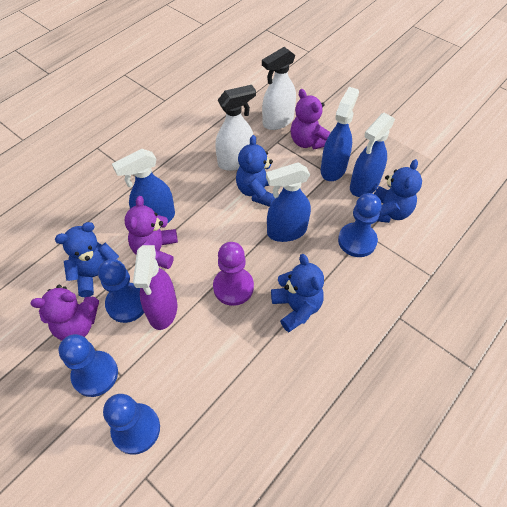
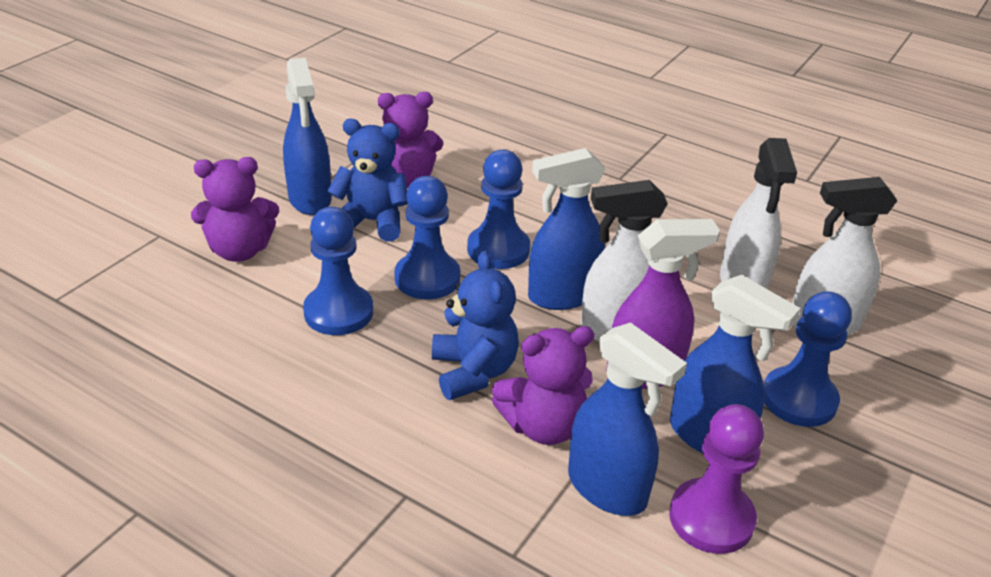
blue teddy bear: 4 -> 2
white spray bottle: 2 -> 3

